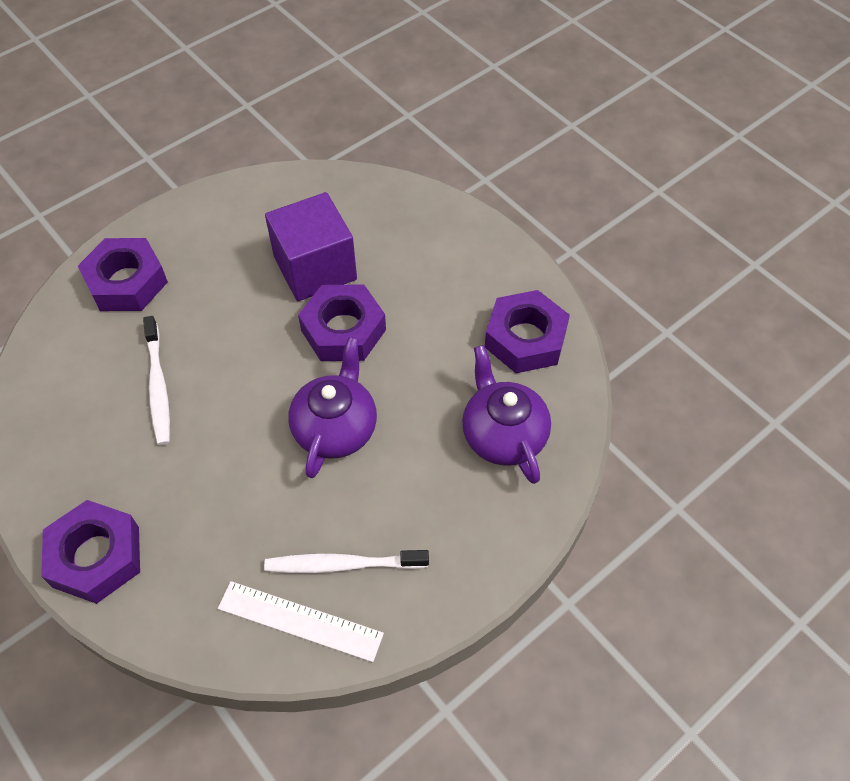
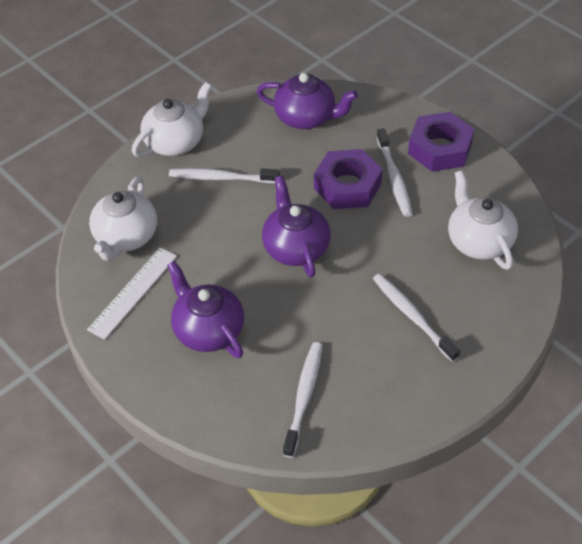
purple cube: 1 -> 0
purple nut: 4 -> 2
purple teapot: 2 -> 3
white teapot: 0 -> 3
white toothbrush: 2 -> 4

